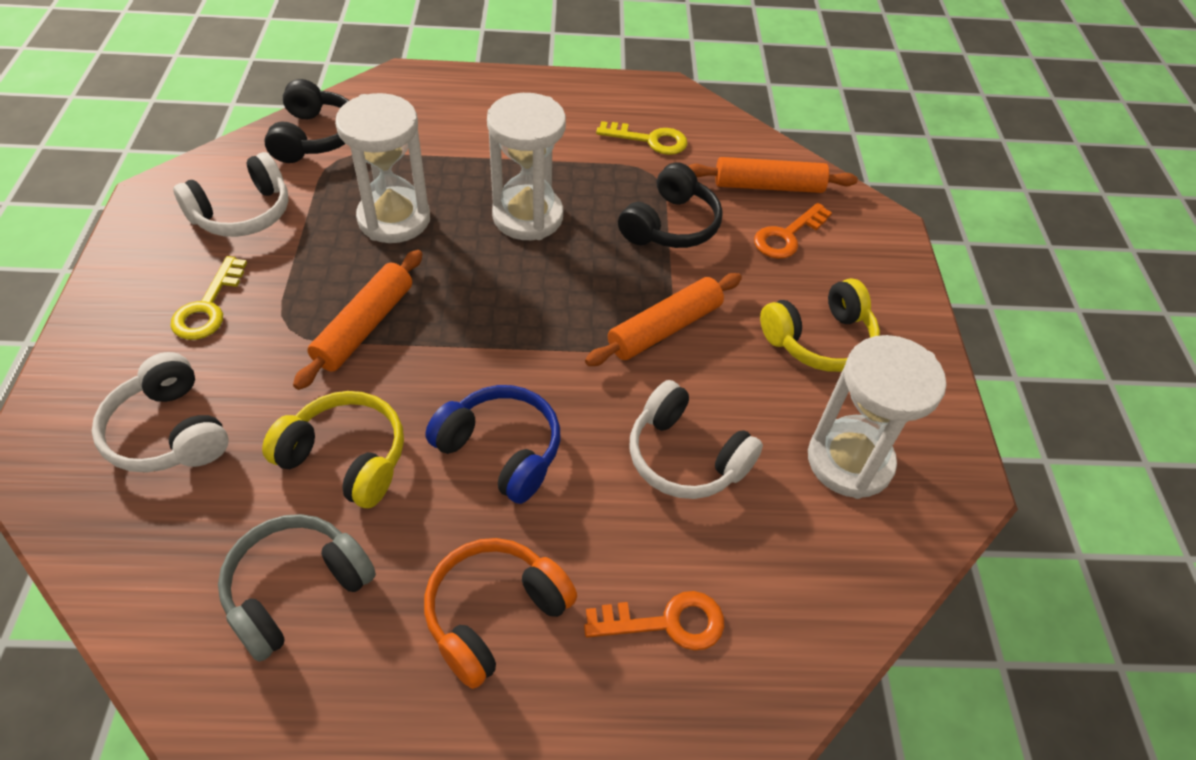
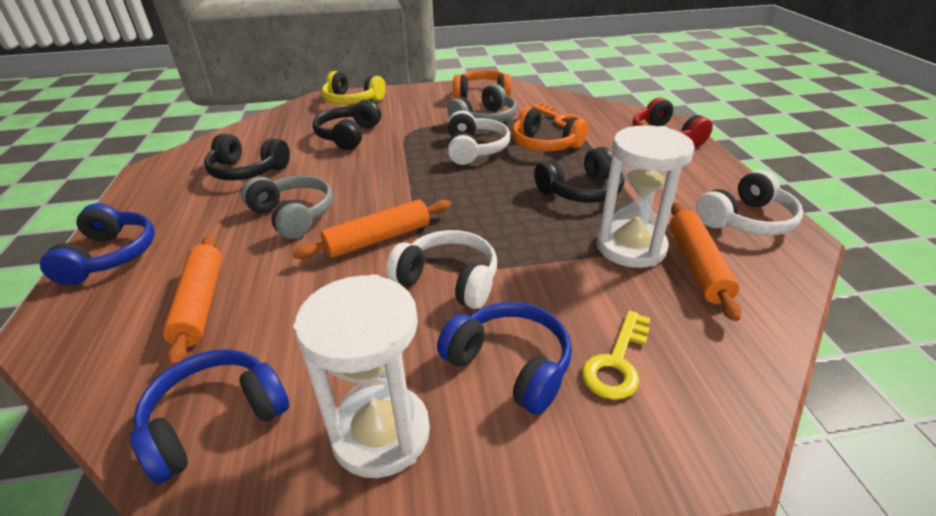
black headphones: 2 -> 3
blue headphones: 1 -> 3
grey headphones: 1 -> 2
orange headphones: 1 -> 2
orange key: 2 -> 1
red headphones: 0 -> 1
white hourglass: 3 -> 2
yellow headphones: 2 -> 1
yellow key: 2 -> 1

